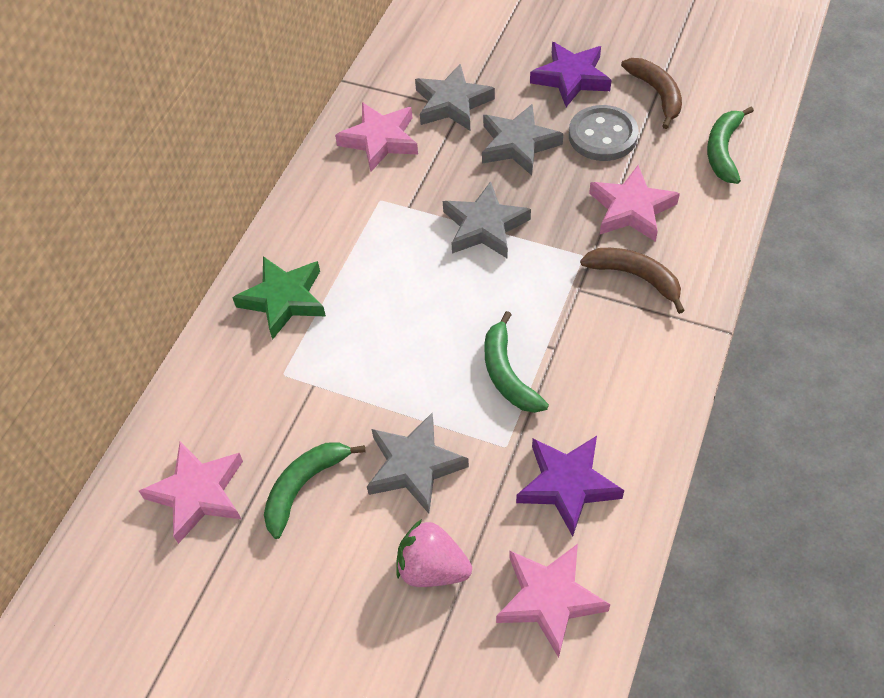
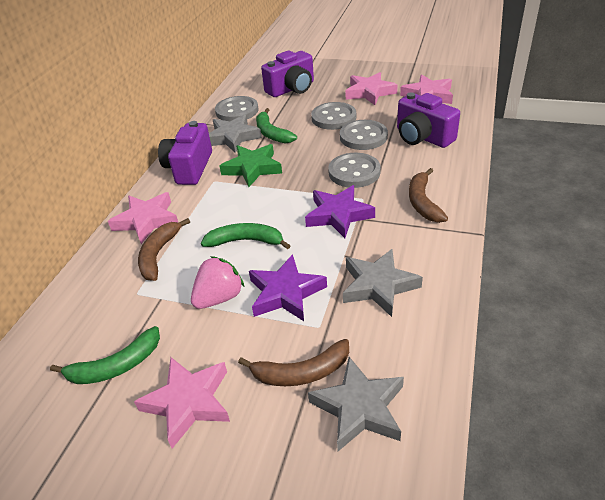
brown banana: 2 -> 3
grey button: 1 -> 4
grey star: 4 -> 3
purple camera: 0 -> 3

